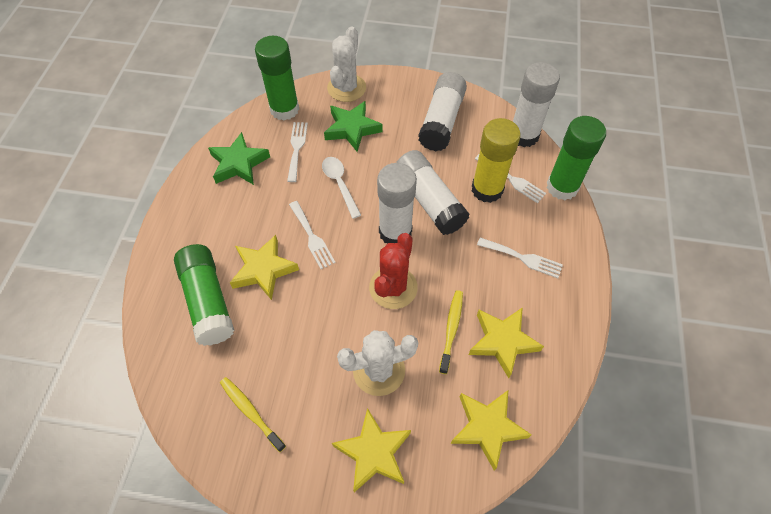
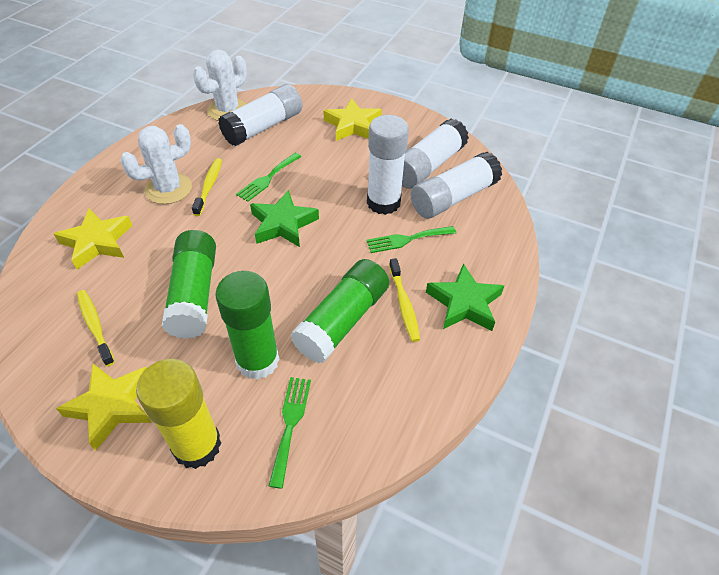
green fork: 0 -> 3
red cactus: 1 -> 0
white fork: 4 -> 0
white spoon: 1 -> 0
yellow star: 4 -> 3
yellow toothbrush: 2 -> 3

